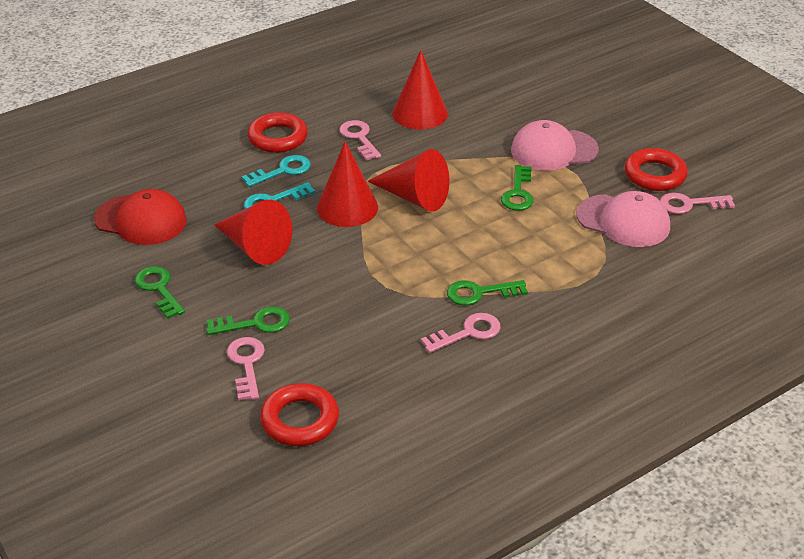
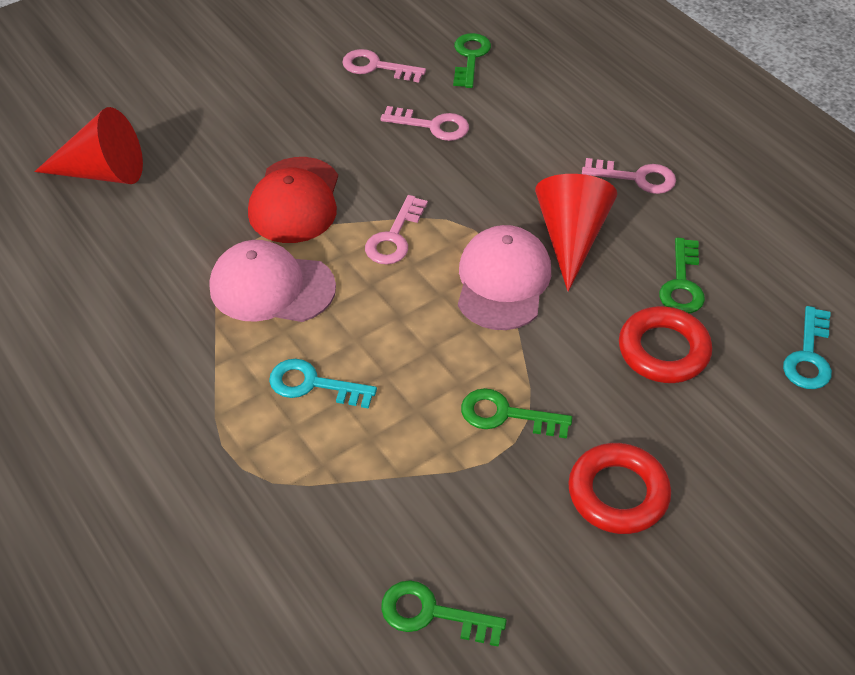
red cone: 4 -> 2
red ring: 3 -> 2

